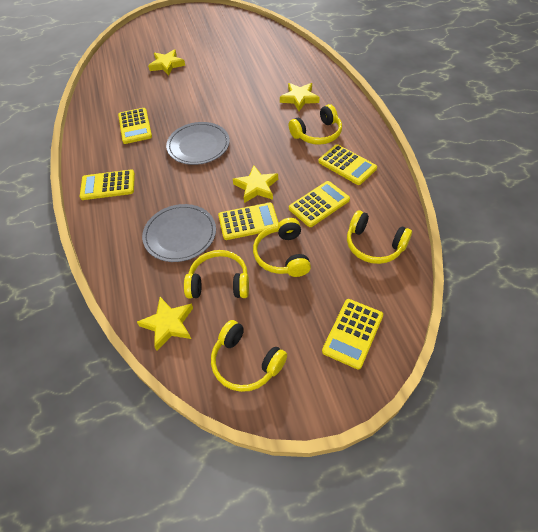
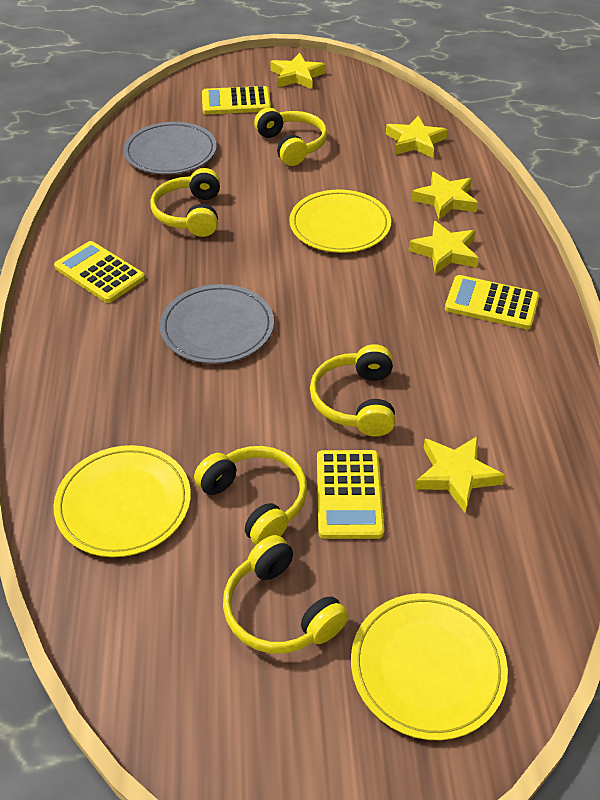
yellow calculator: 6 -> 4
yellow plate: 0 -> 3
yellow star: 4 -> 5

